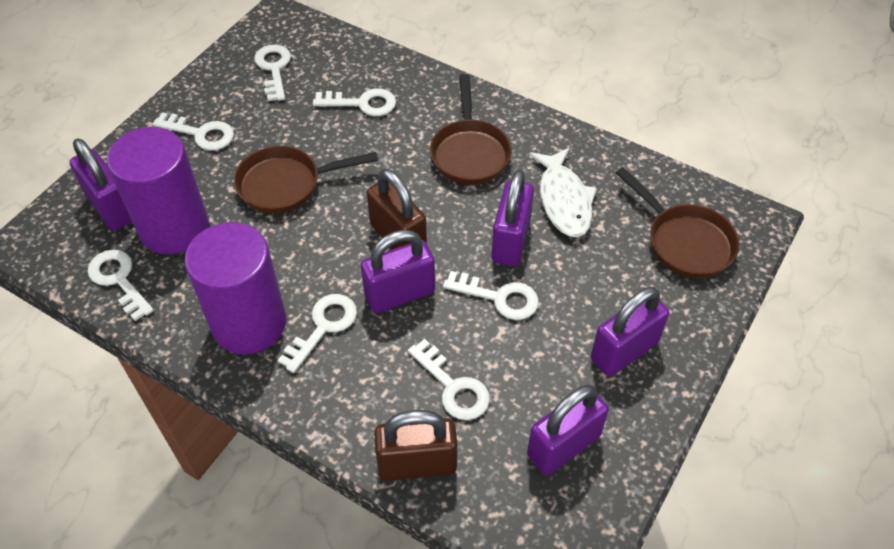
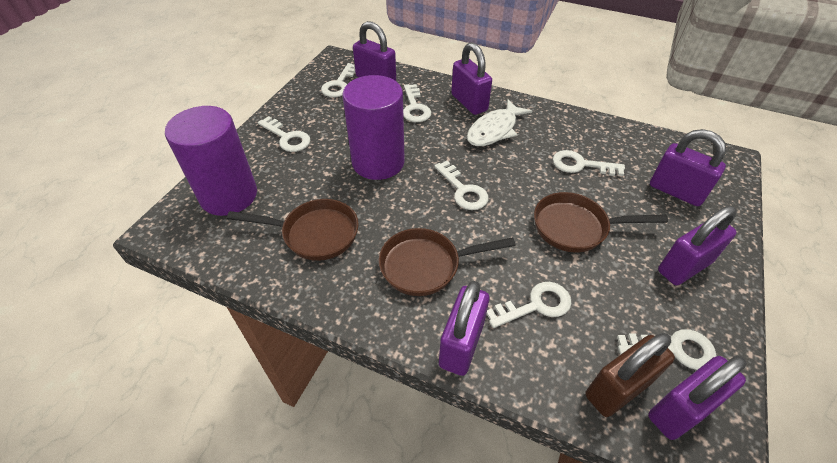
brown padlock: 2 -> 1
purple padlock: 5 -> 6

